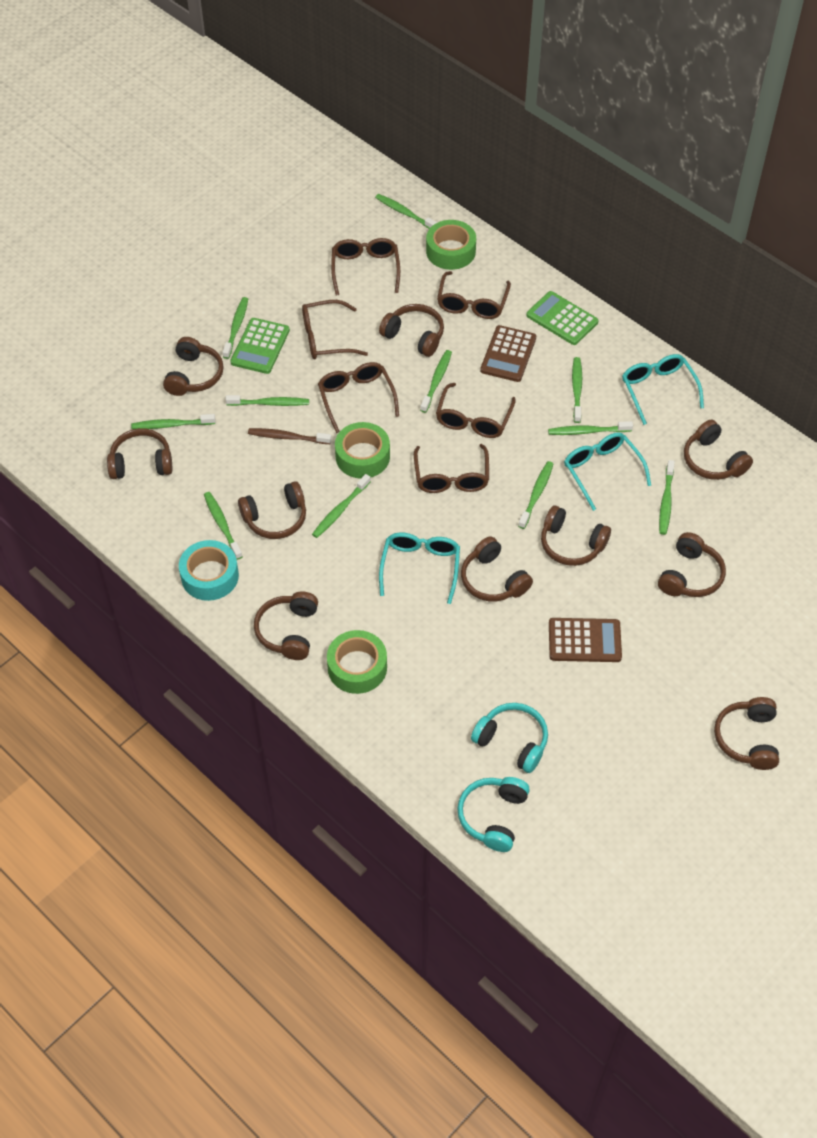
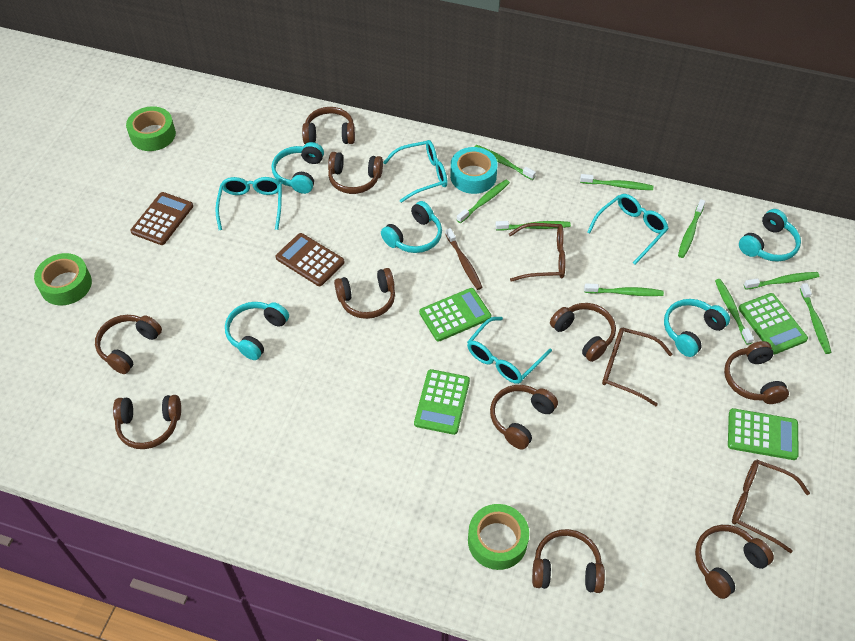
brown glasses: 6 -> 3
green calculator: 2 -> 4
green toothbrush: 11 -> 9
turquoise glasses: 3 -> 4
turquoise headphones: 2 -> 5

